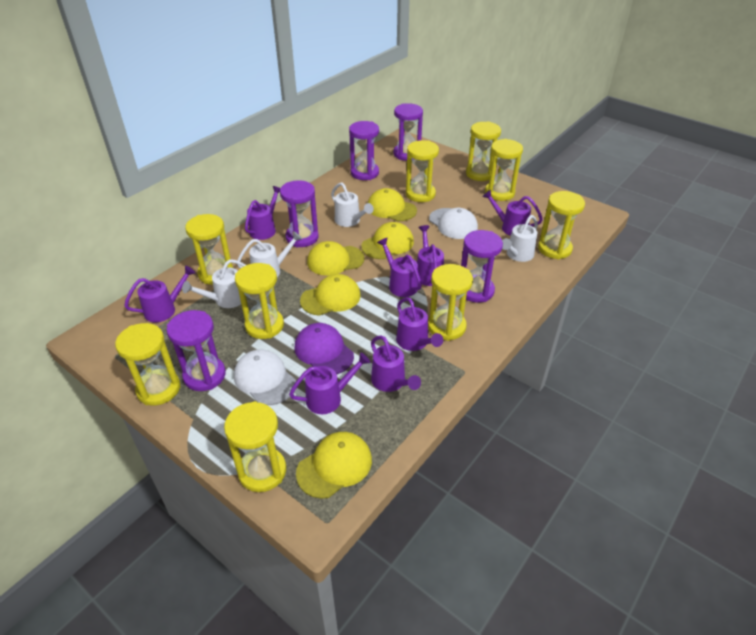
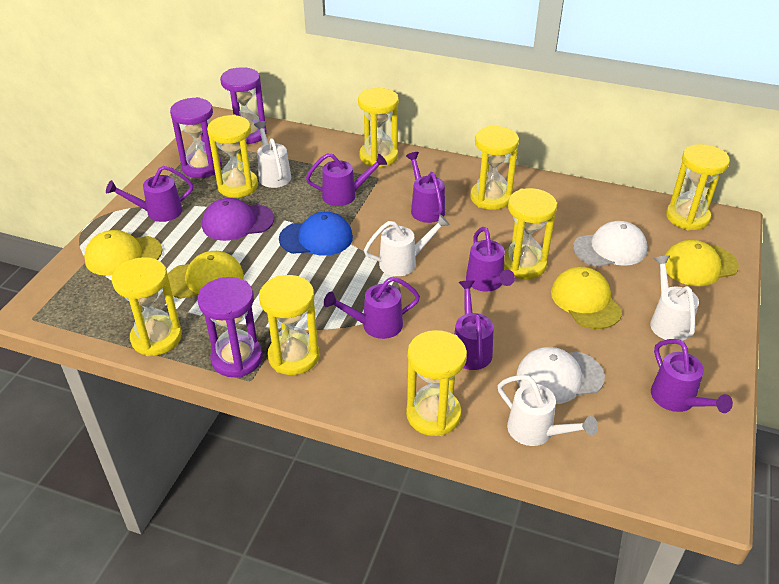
blue cap: 0 -> 1
purple hourglass: 5 -> 3
purple watering can: 8 -> 7
yellow cap: 5 -> 4
yellow hourglass: 9 -> 8

